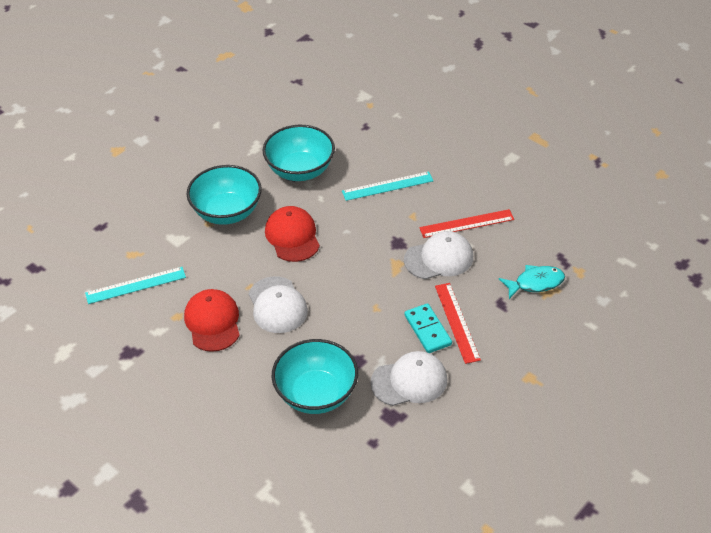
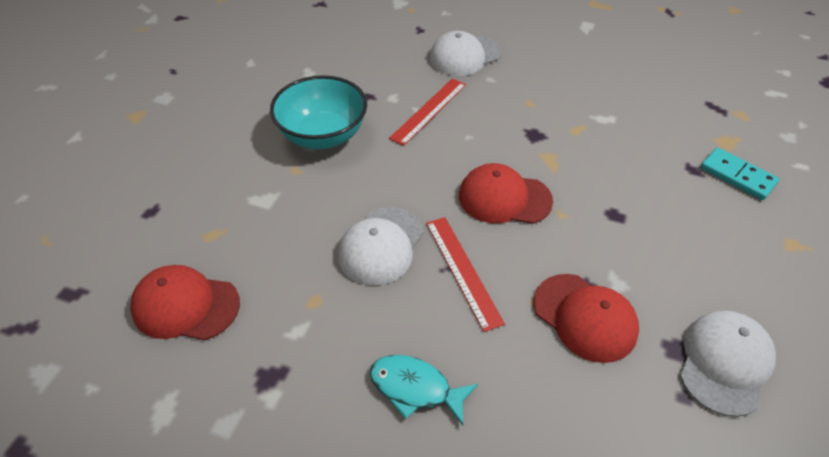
red cap: 2 -> 3
turquoise bowl: 3 -> 1
turquoise ruler: 2 -> 0

